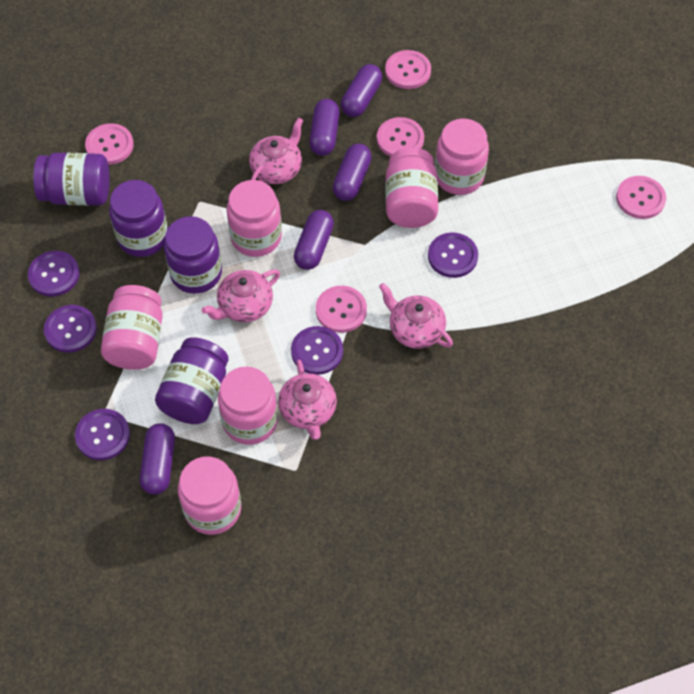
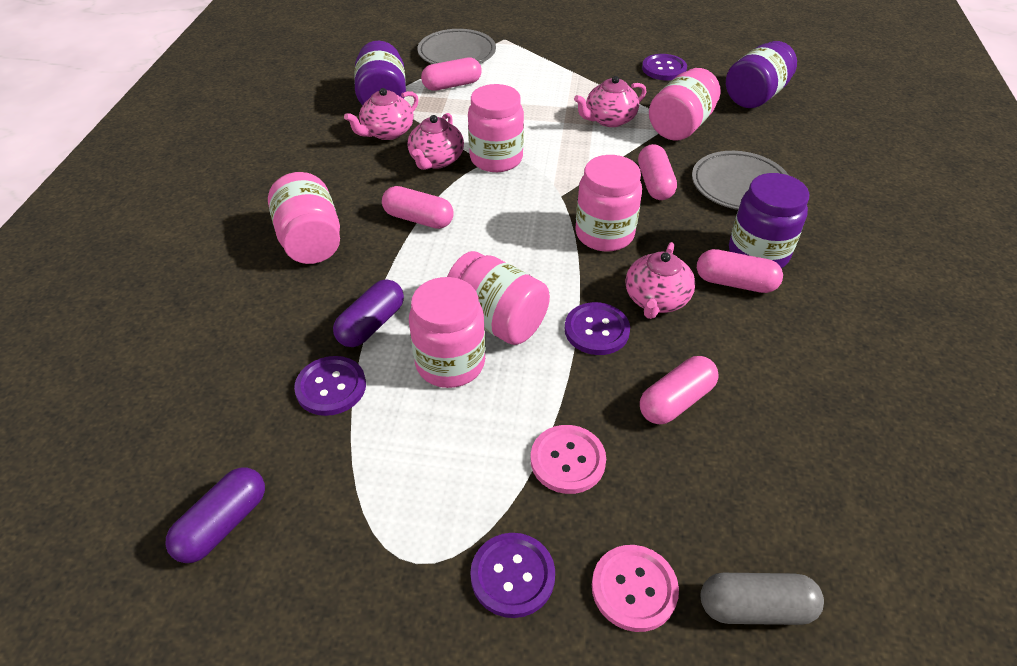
grey capsule: 0 -> 1
grey plate: 0 -> 2
pink button: 5 -> 2
pink capsule: 0 -> 5
purple button: 5 -> 4
purple capsule: 5 -> 2
purple jar: 4 -> 3

